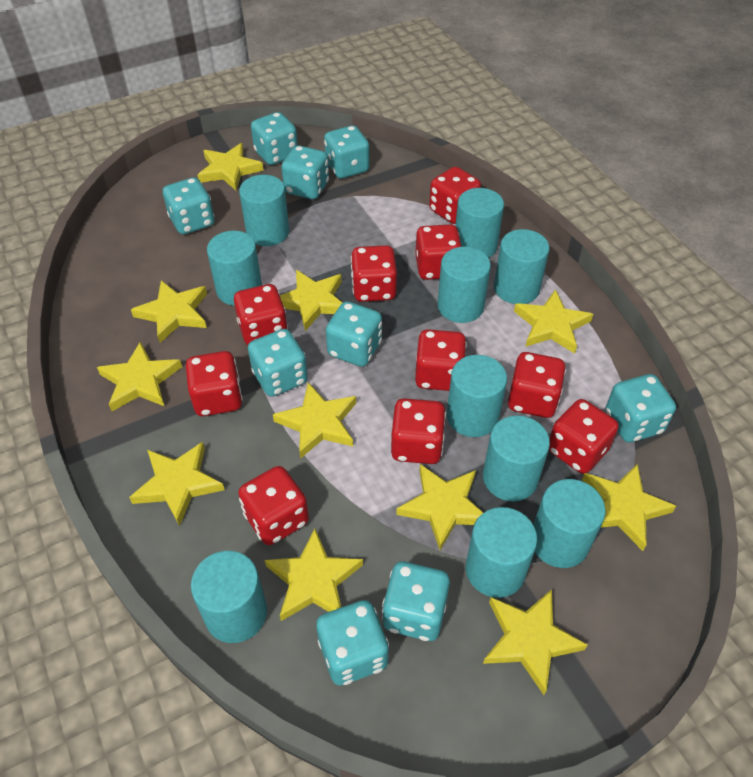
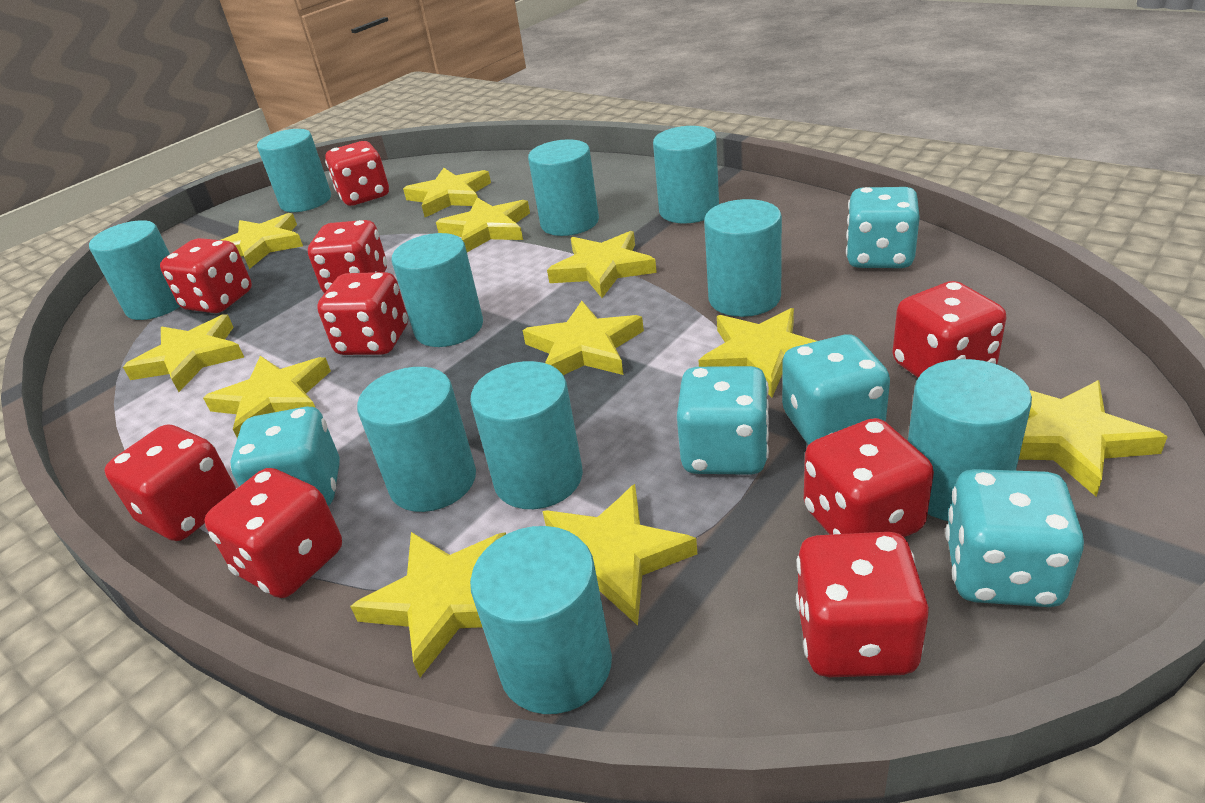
red dice: 10 -> 9
turquoise dice: 9 -> 5

